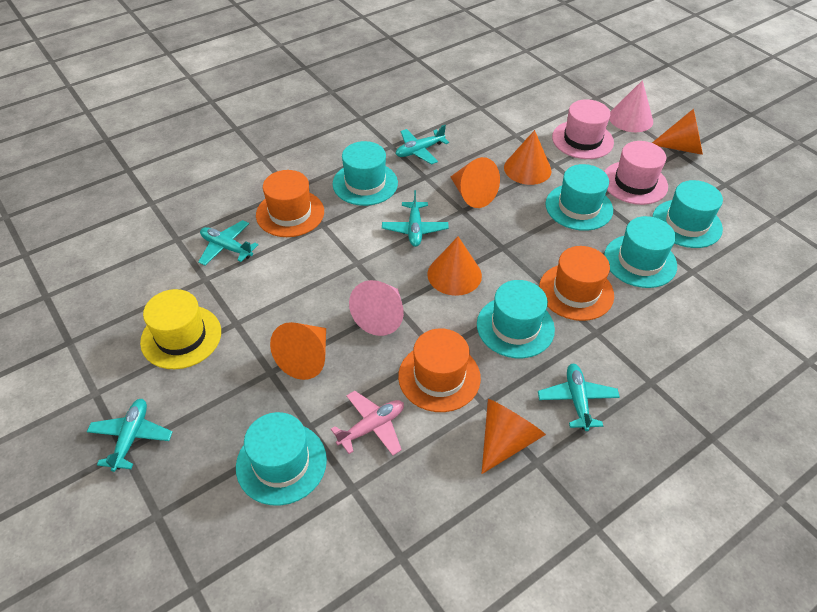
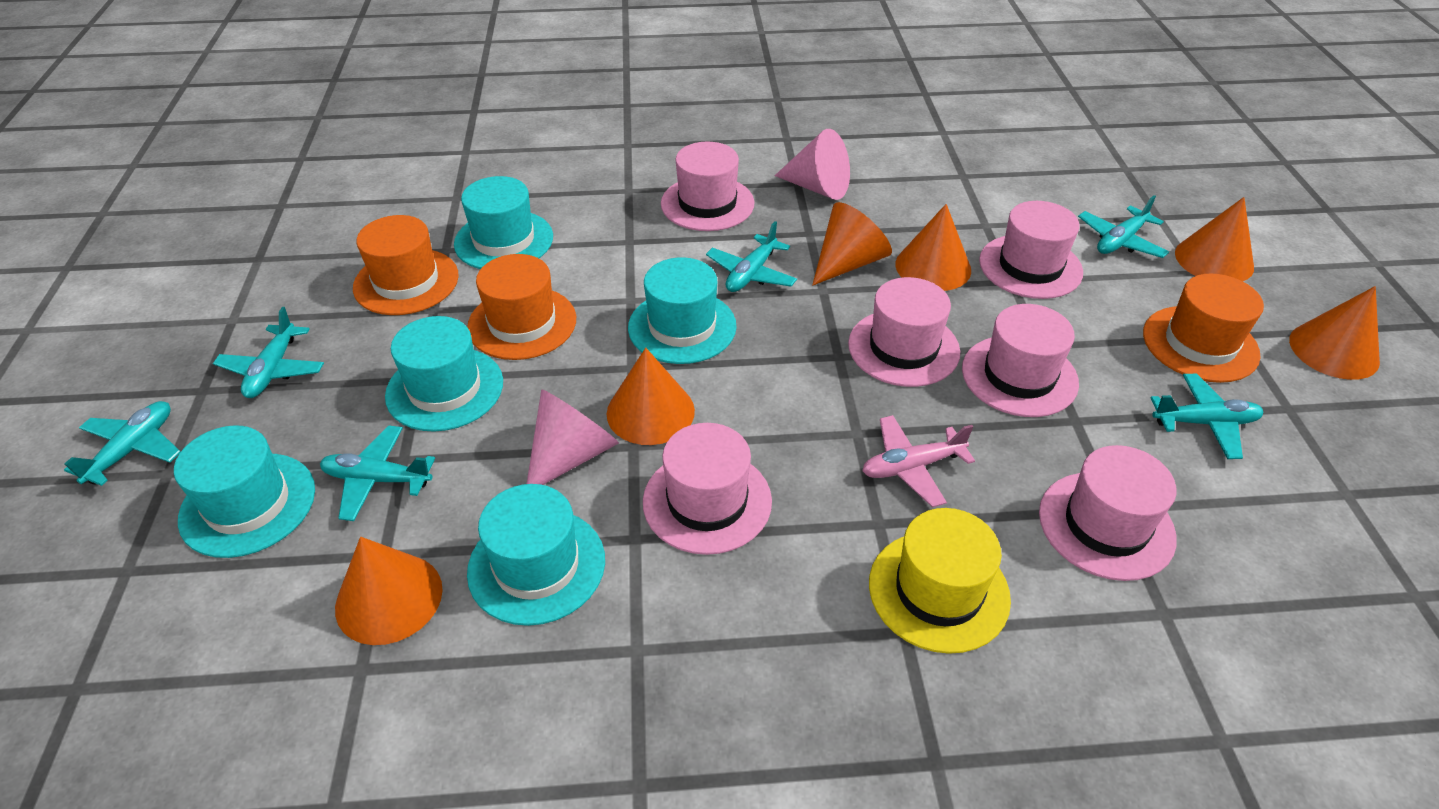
pink hat: 2 -> 6
turquoise hat: 6 -> 5
turquoise plane: 5 -> 6

